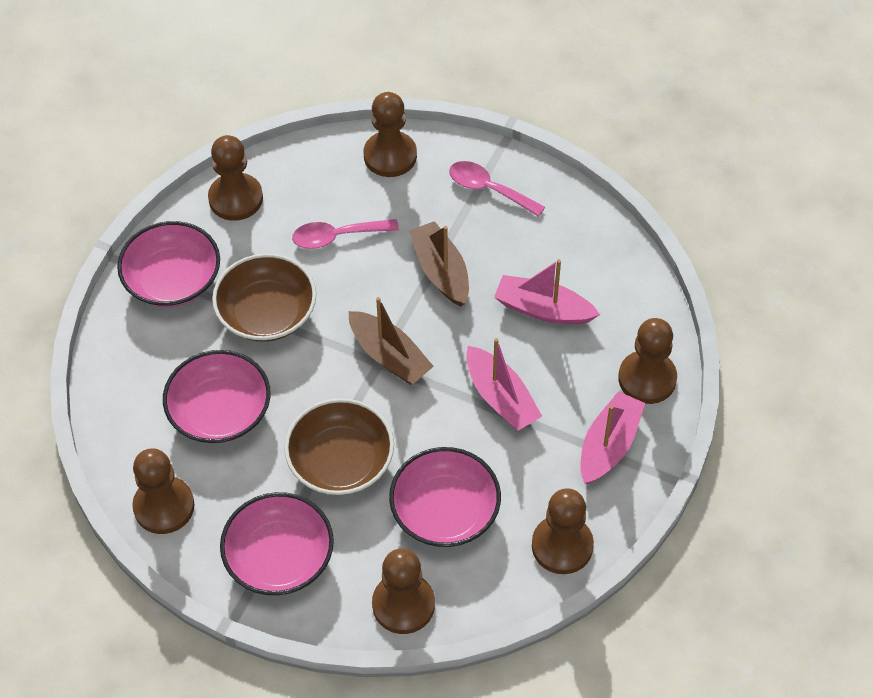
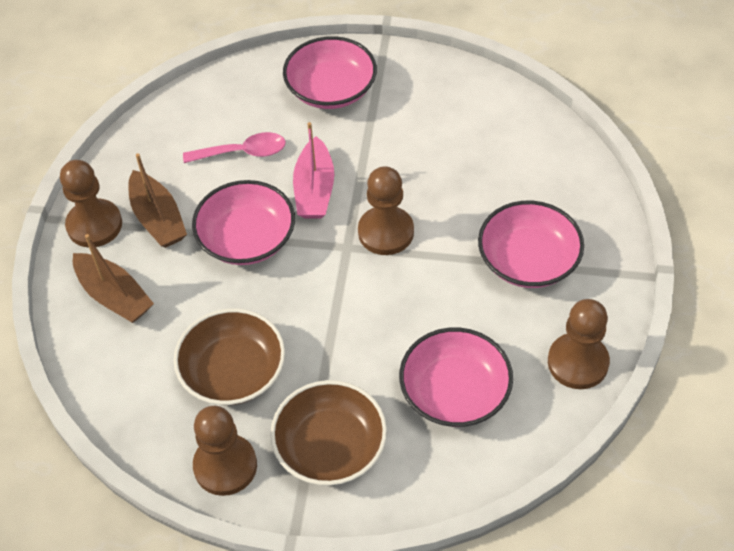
brown pawn: 6 -> 4
pink boat: 3 -> 1
pink spoon: 2 -> 1

